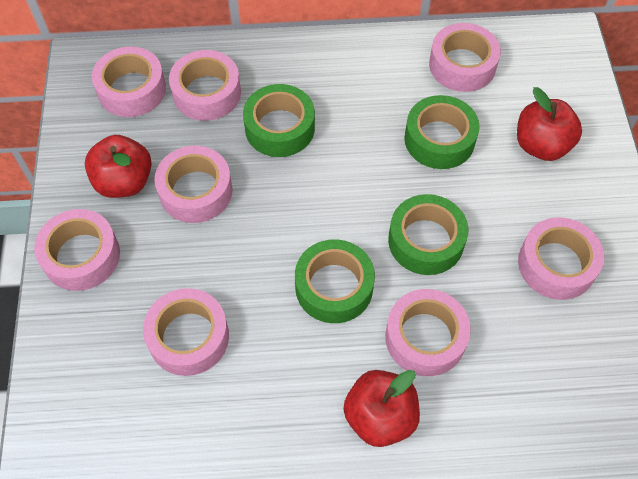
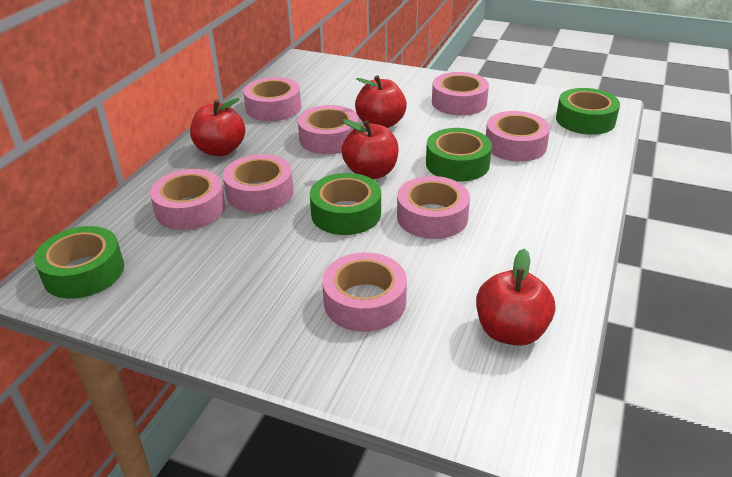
red apple: 3 -> 4

